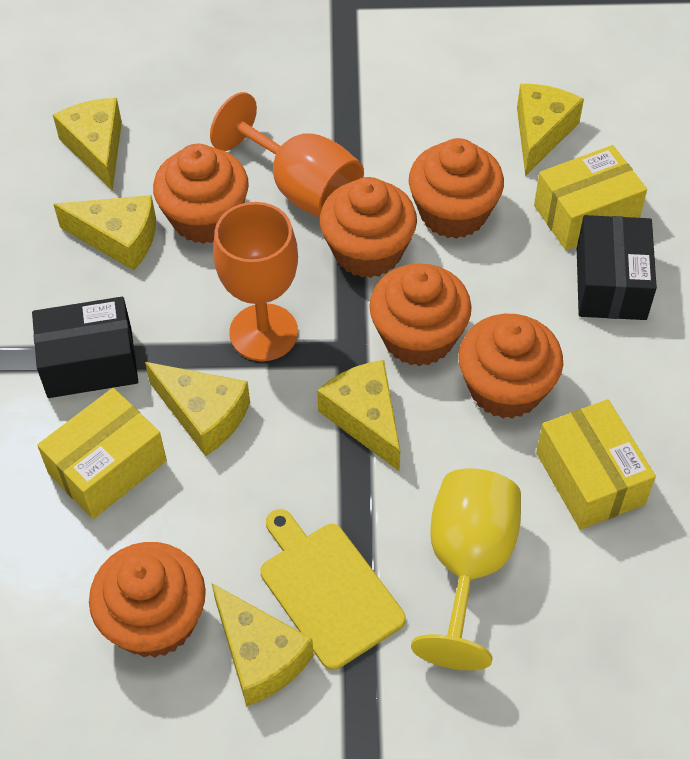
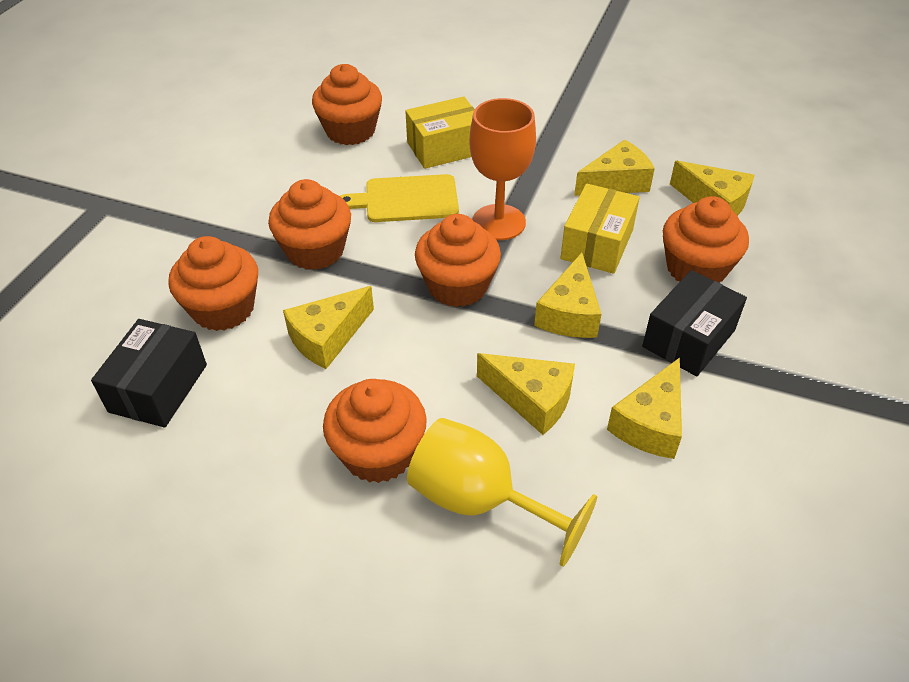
orange goblet: 2 -> 1
yellow box: 3 -> 2

